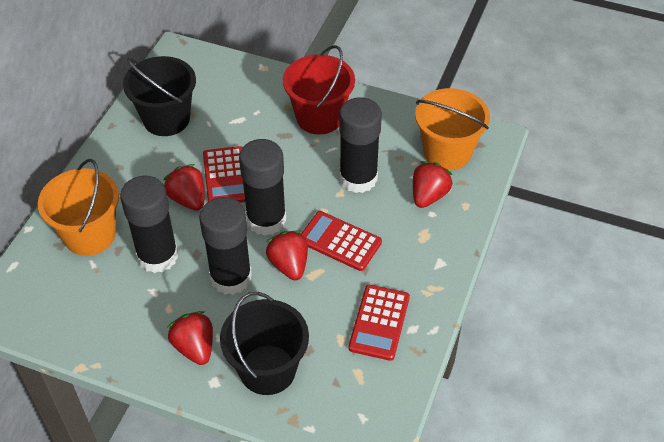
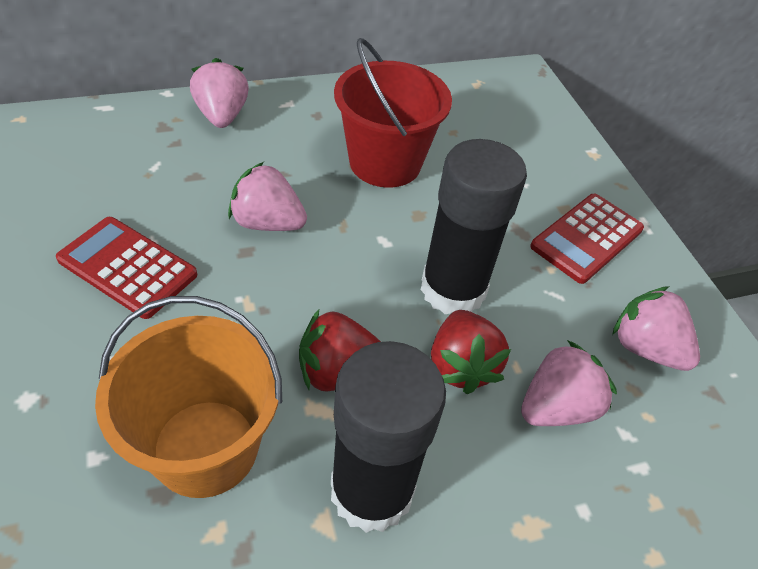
black bucket: 2 -> 0
black glue stick: 4 -> 2
orange bucket: 2 -> 1
pink strawberry: 0 -> 4
red calculator: 3 -> 2
red strawberry: 4 -> 2

